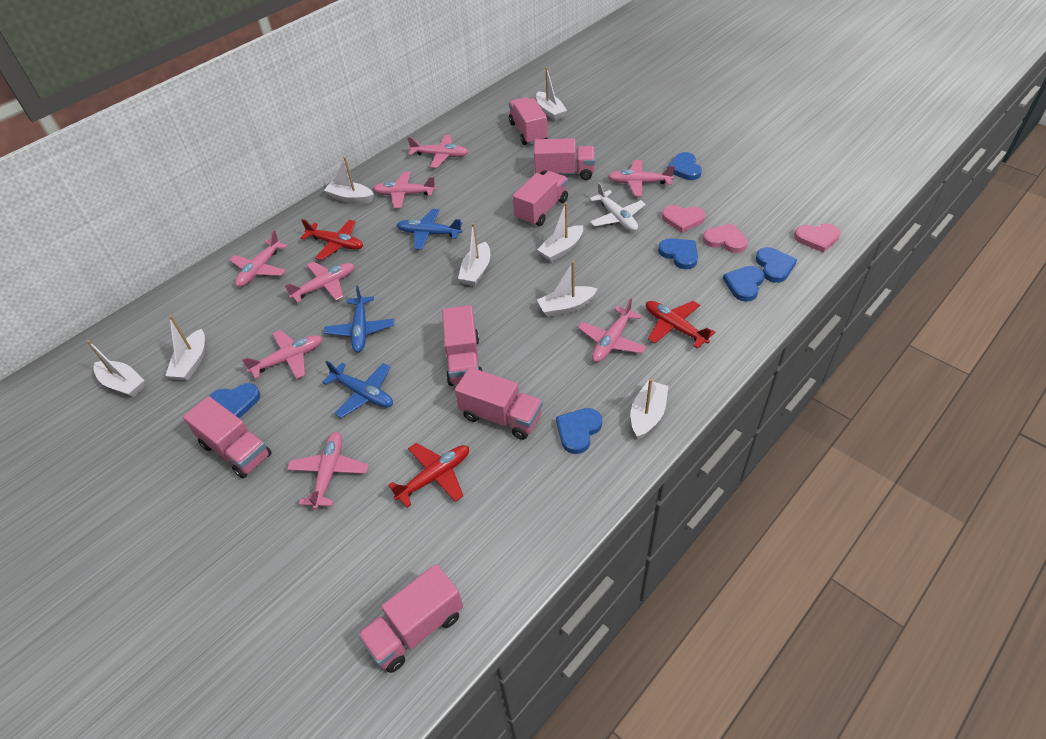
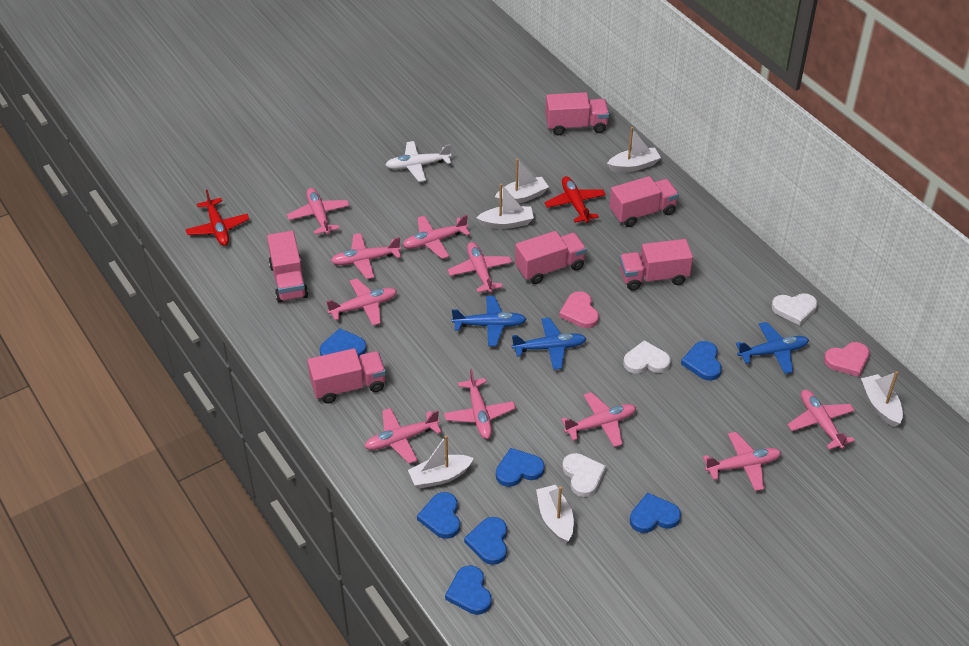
blue heart: 6 -> 7
pink heart: 3 -> 2
pink plane: 8 -> 10
pink truck: 7 -> 6
red plane: 3 -> 2
white boat: 8 -> 6
white heart: 0 -> 3

